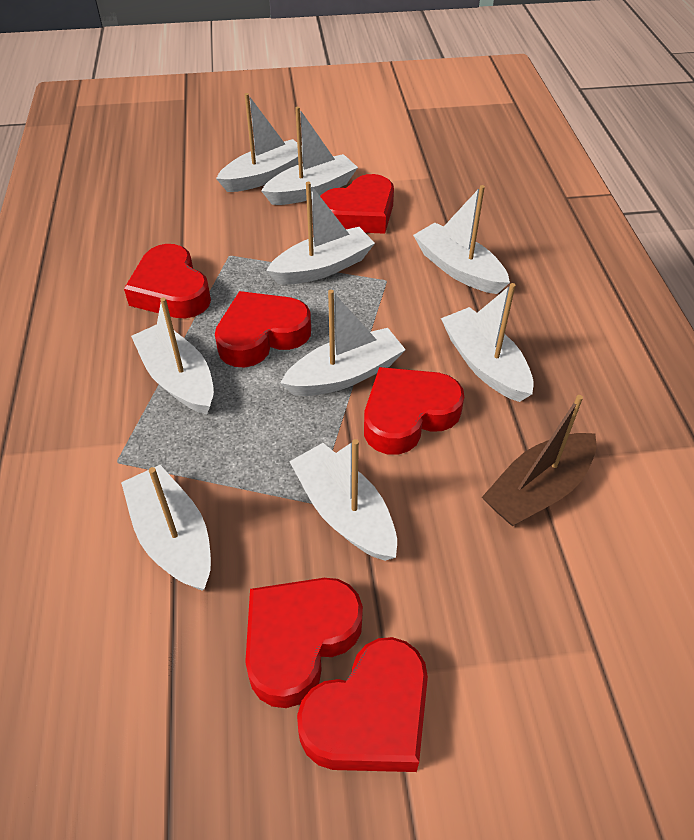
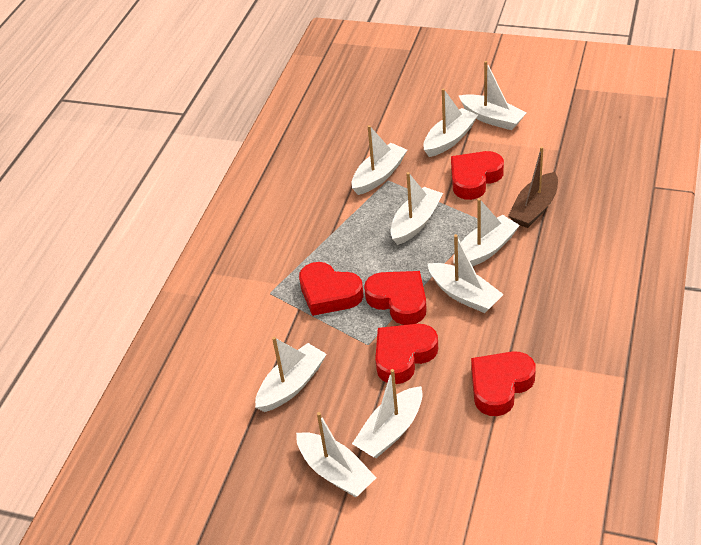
red heart: 6 -> 5

